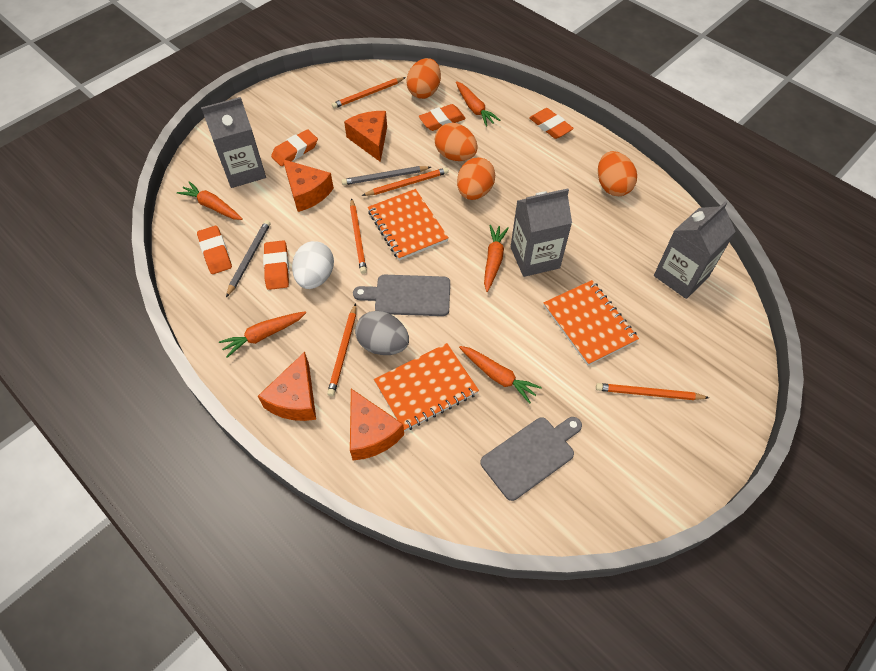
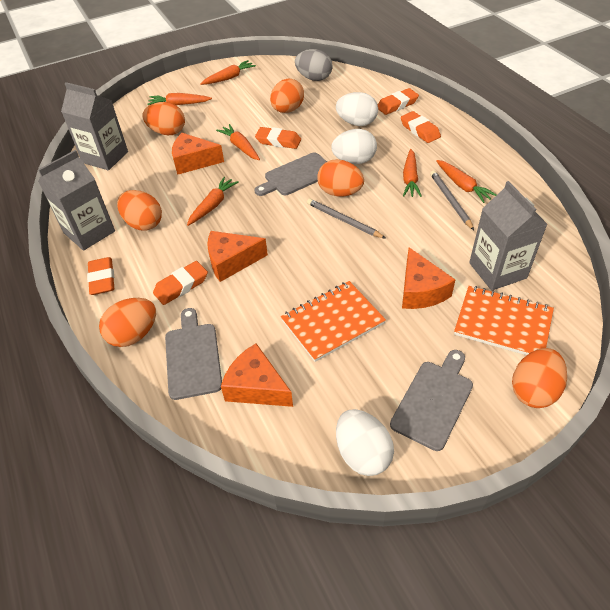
grey cutting board: 2 -> 3
orange carrot: 5 -> 6
orange egg: 4 -> 6
orange notebook: 3 -> 2
orange pencil: 5 -> 0
white egg: 1 -> 3

